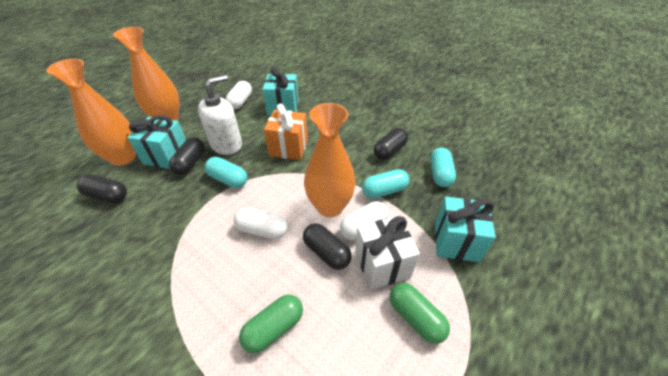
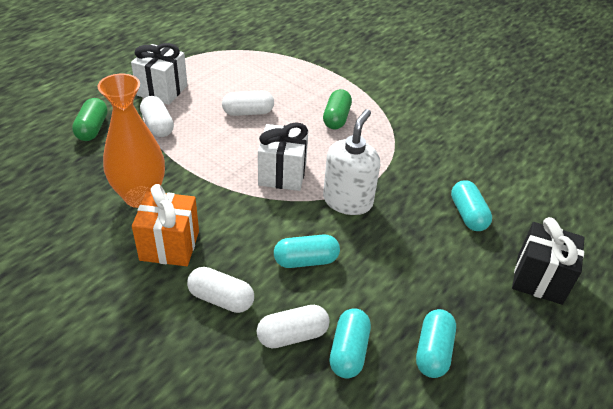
black capsule: 4 -> 0
black gift: 0 -> 1
orange vase: 3 -> 1
turquoise capsule: 3 -> 4
turquoise gift: 3 -> 0
white capsule: 3 -> 4
white gift: 1 -> 2

